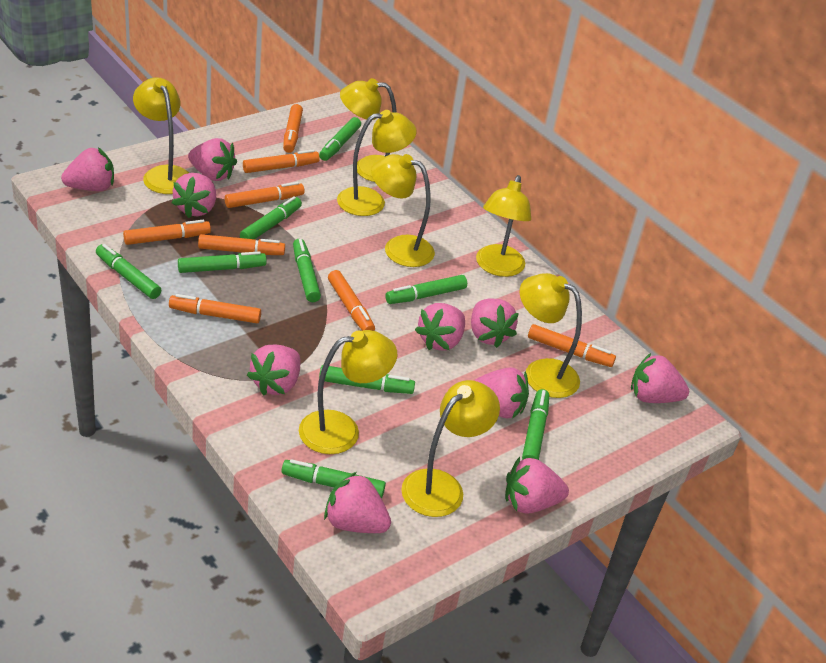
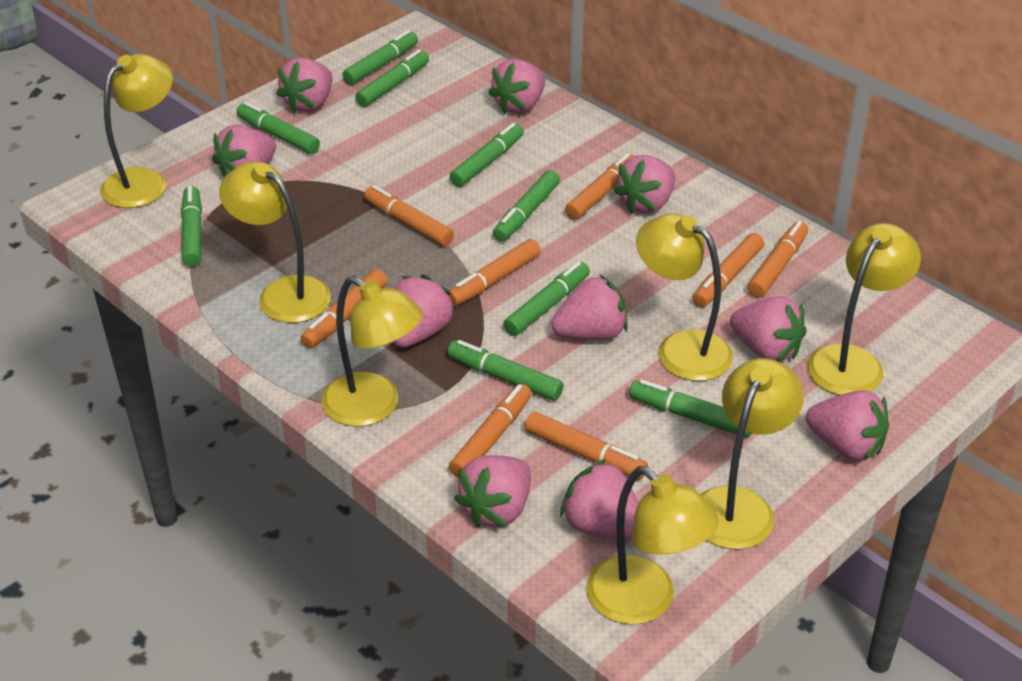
yellow lamp: 8 -> 7

